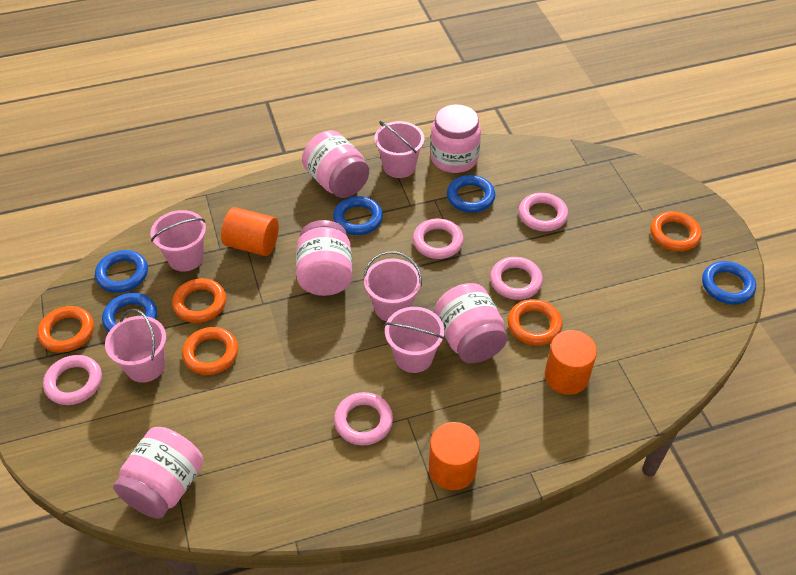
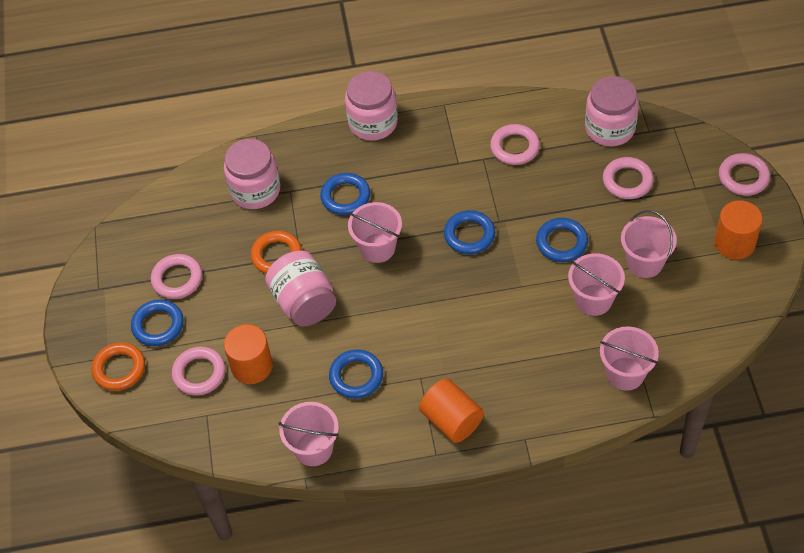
orange ring: 5 -> 2
pink jar: 5 -> 4

